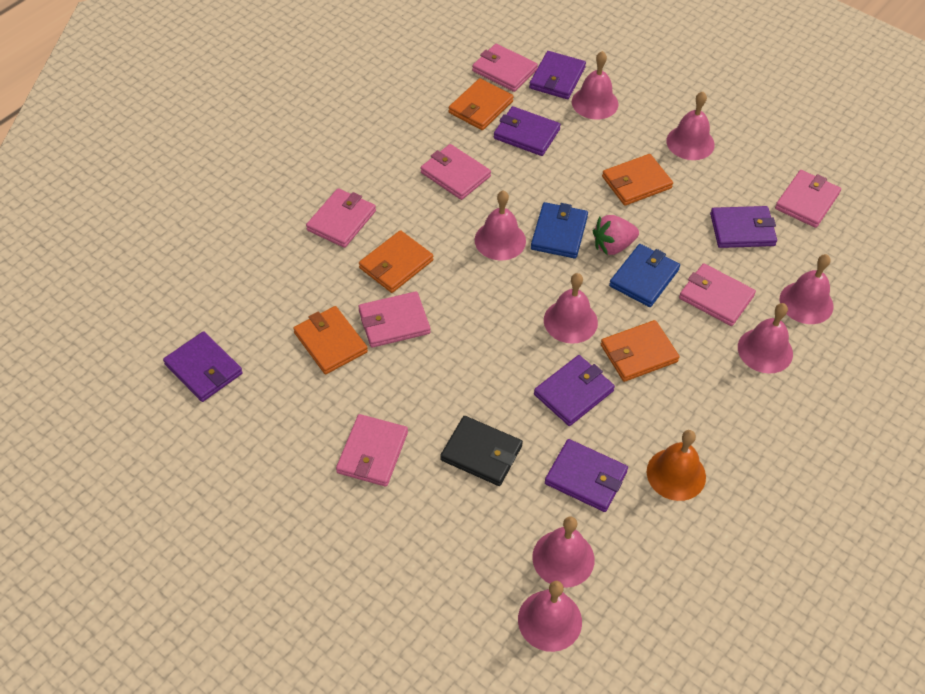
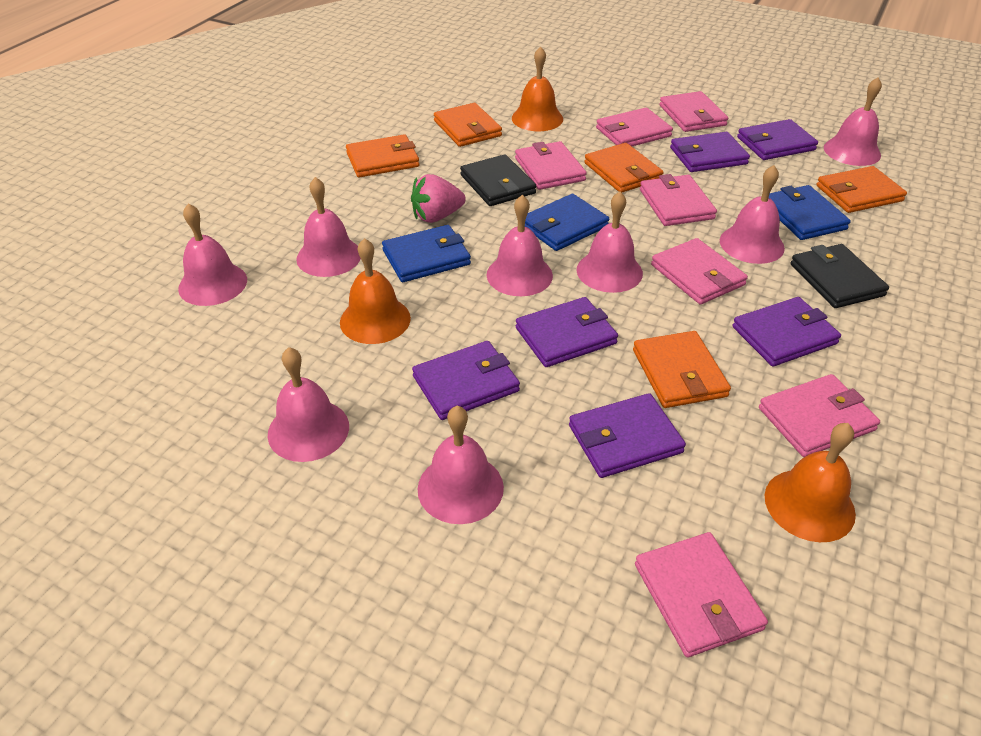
black wallet: 1 -> 2
blue wallet: 2 -> 3
orange bell: 1 -> 3

